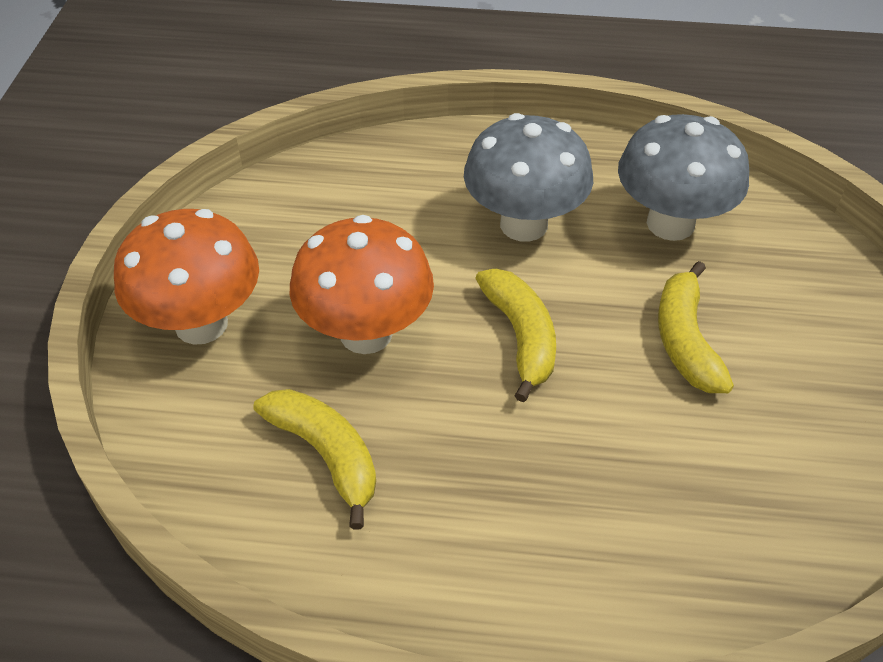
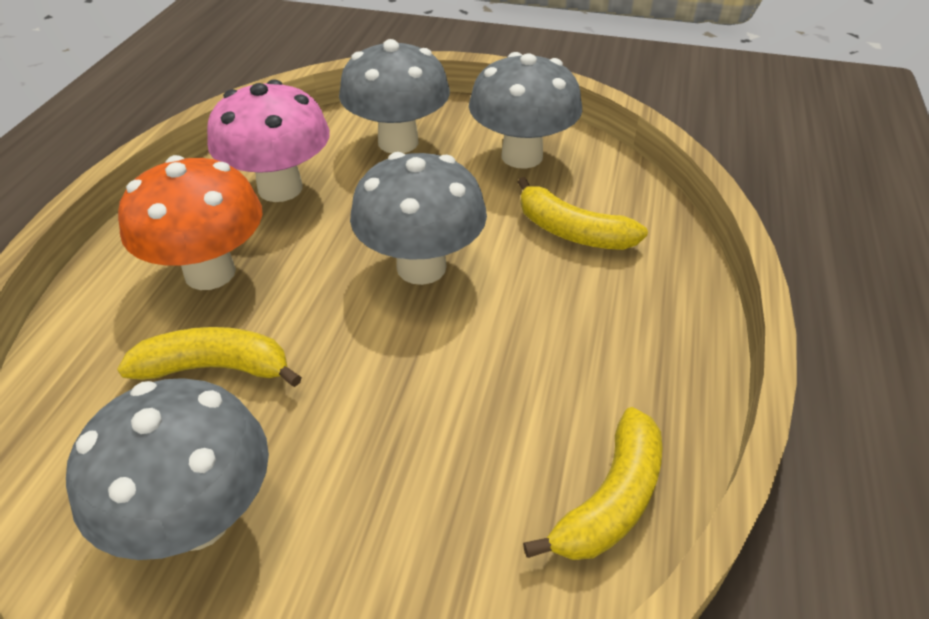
grey mushroom: 2 -> 4
orange mushroom: 2 -> 1
pink mushroom: 0 -> 1

